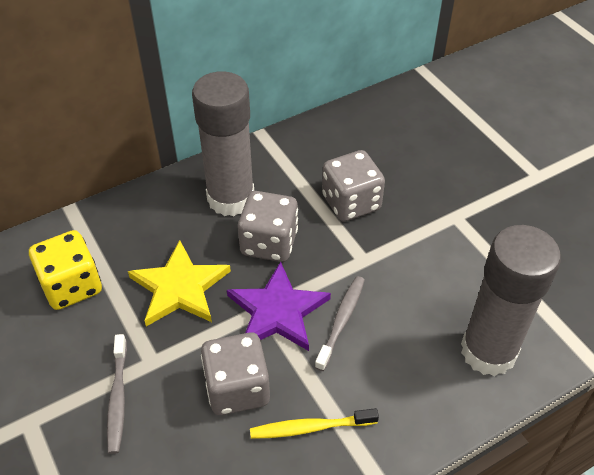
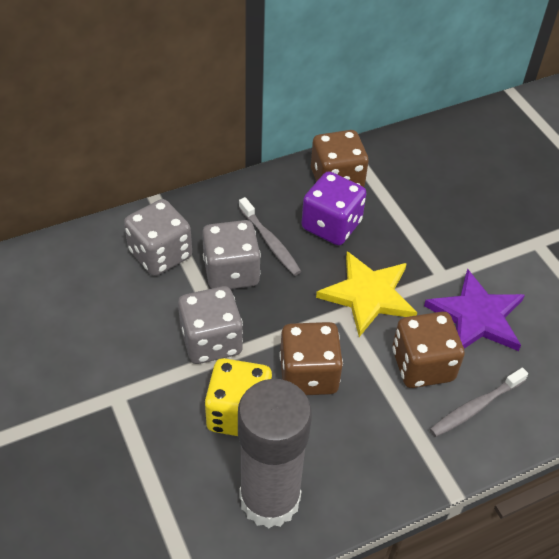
brown dice: 0 -> 3
grey glue stick: 2 -> 1
purple dice: 0 -> 1
yellow toothbrush: 1 -> 0

